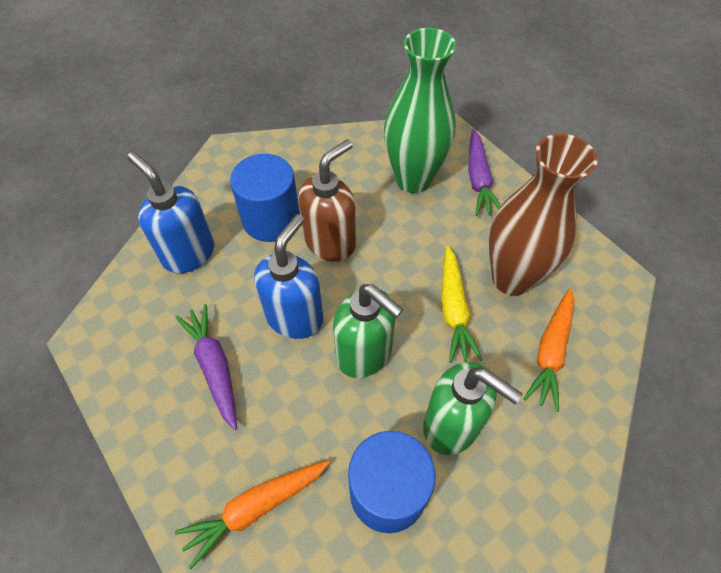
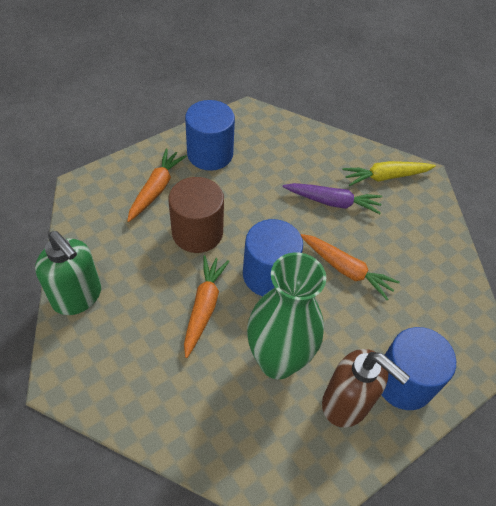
blue cylinder: 2 -> 3
blue soap dispenser: 2 -> 0
brown cylinder: 0 -> 1
brown vase: 1 -> 0
green soap dispenser: 2 -> 1
orange carrot: 2 -> 3
purple carrot: 2 -> 1

